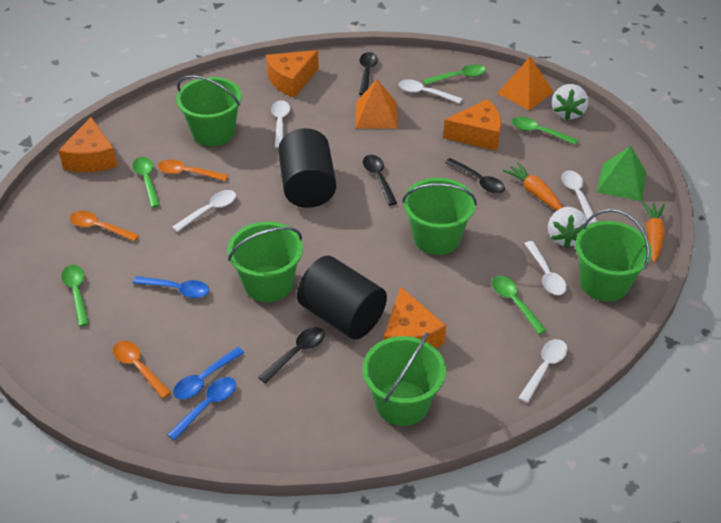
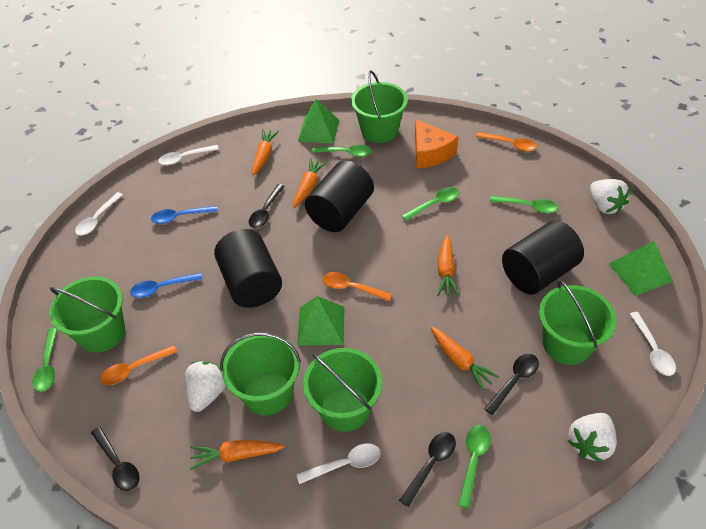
black cylinder: 2 -> 3
blue spoon: 3 -> 2
green pyramid: 1 -> 3
orange carrot: 2 -> 5
orange cheese: 4 -> 1
orange pyramid: 2 -> 0
white spoon: 6 -> 4
white strawberry: 2 -> 3

